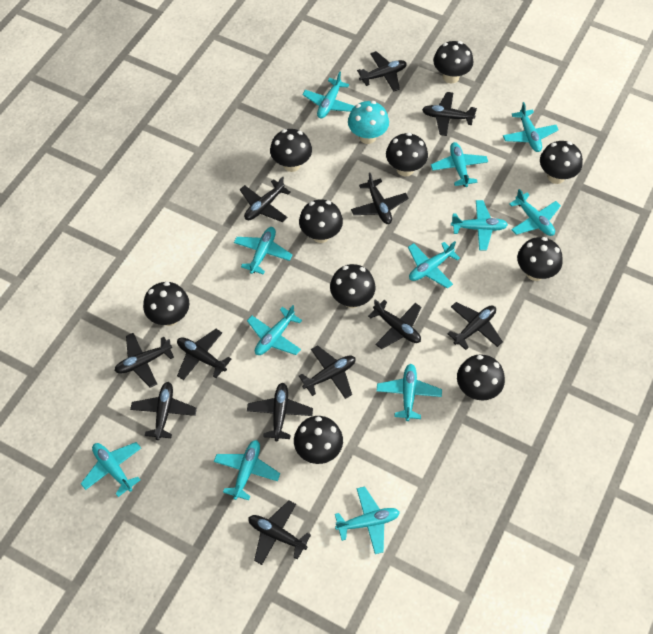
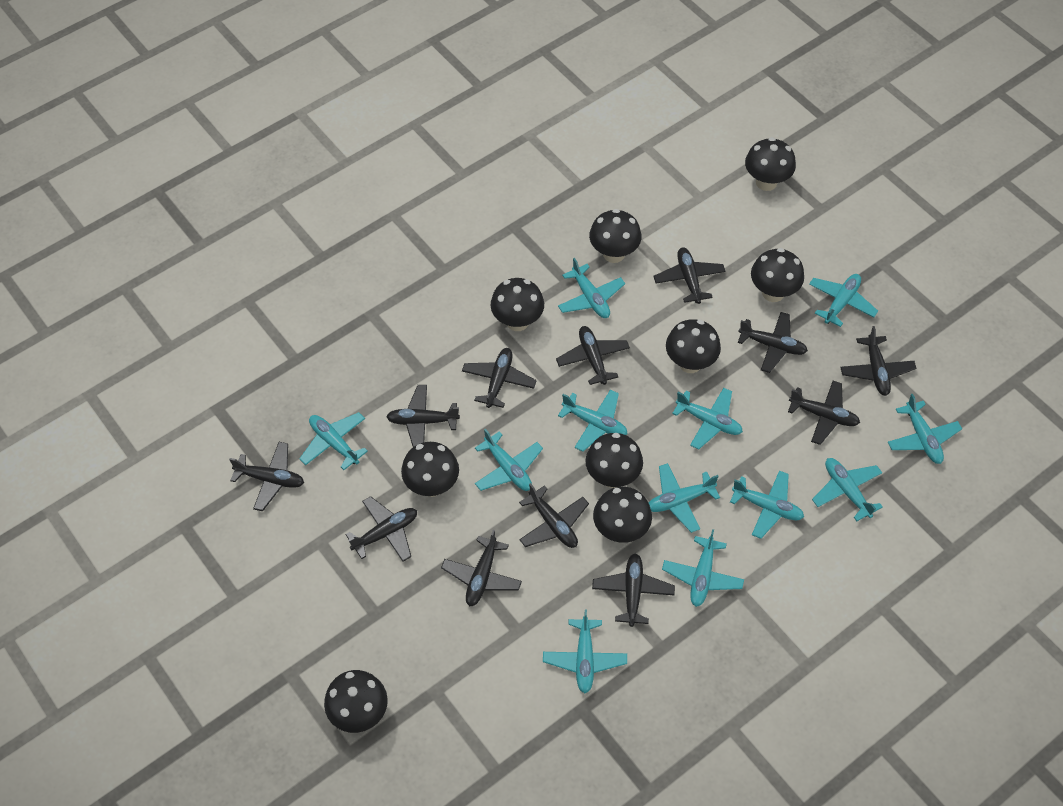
black mushroom: 10 -> 9
turquoise mushroom: 1 -> 0

